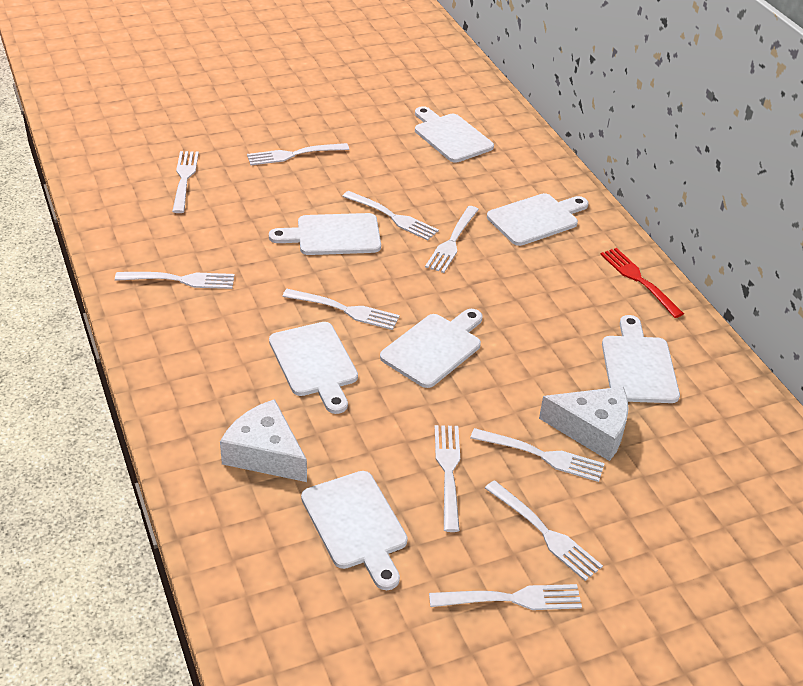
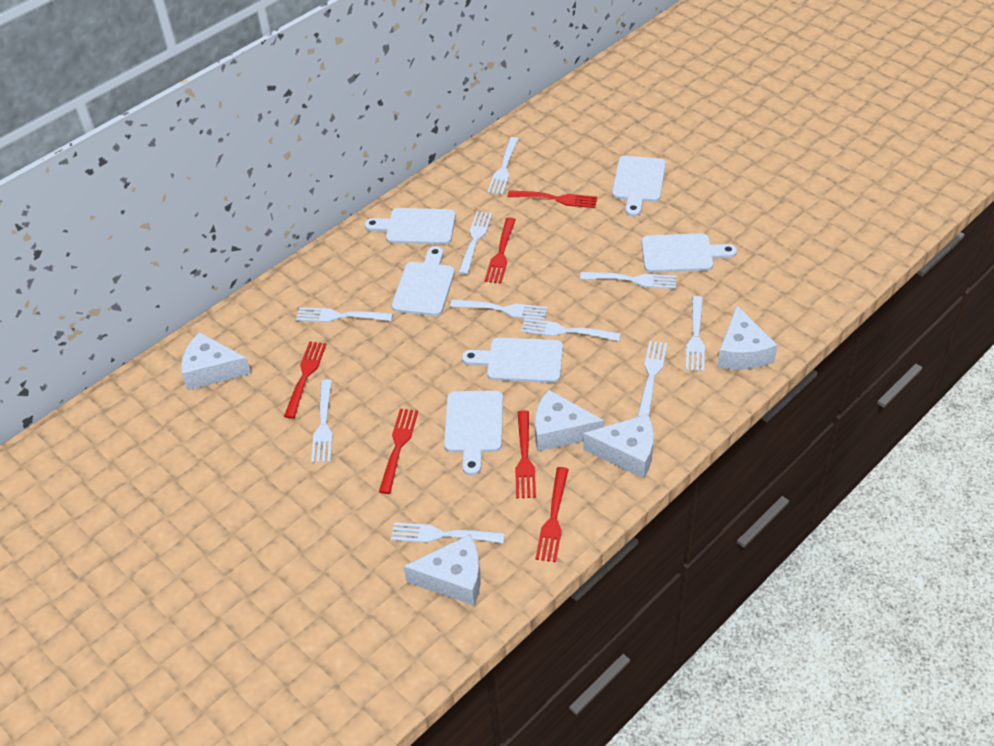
red fork: 1 -> 6
white cheese: 2 -> 5
white cutting board: 7 -> 6

